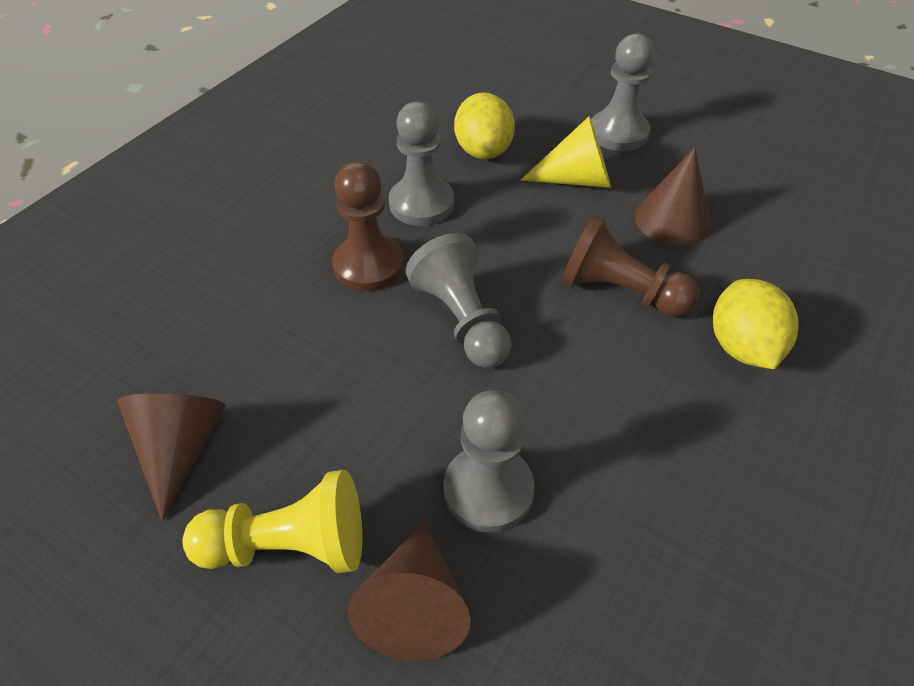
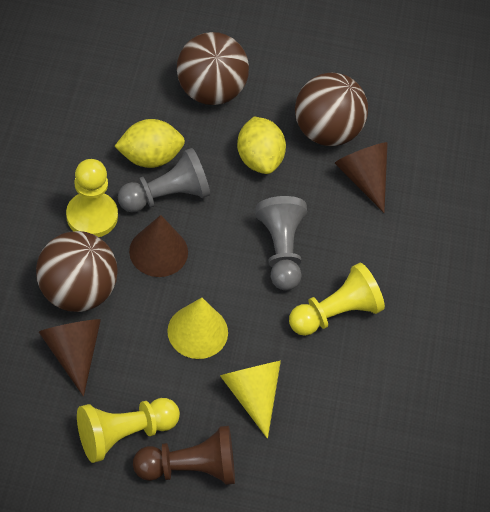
brown ball: 0 -> 3
brown pawn: 2 -> 1
grey pawn: 4 -> 2
yellow cone: 1 -> 2
yellow pawn: 1 -> 3

